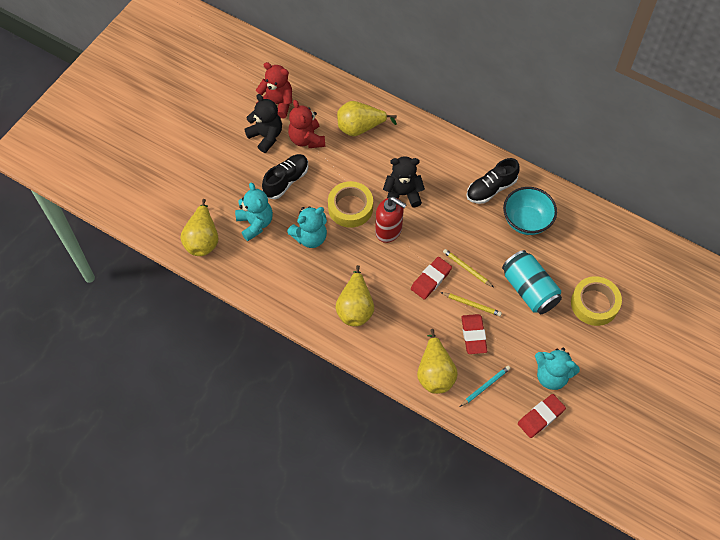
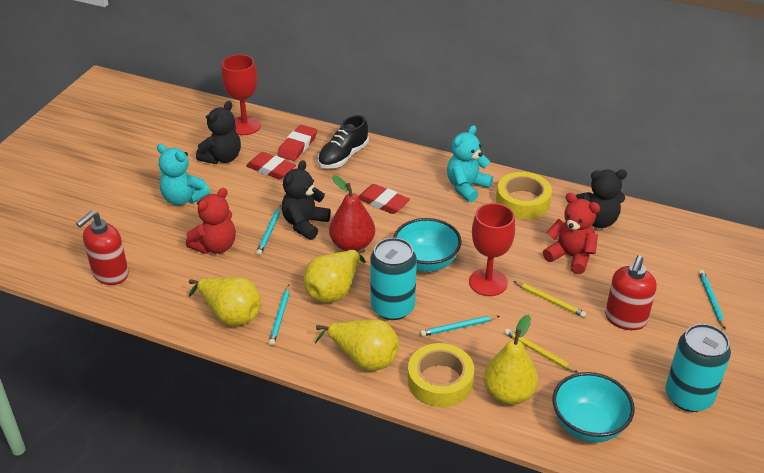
black shoe: 2 -> 1
black teddy bear: 2 -> 3
red goblet: 0 -> 2
red pear: 0 -> 1
red soap dispenser: 1 -> 2
turquoise bowl: 1 -> 2
turquoise can: 1 -> 2
turquoise pencil: 1 -> 4
turquoise teddy bear: 3 -> 2

